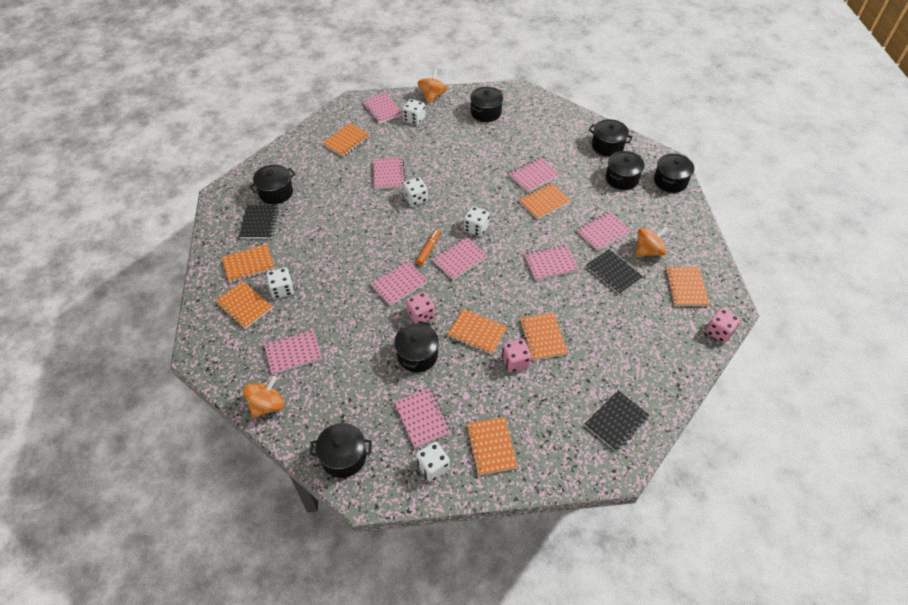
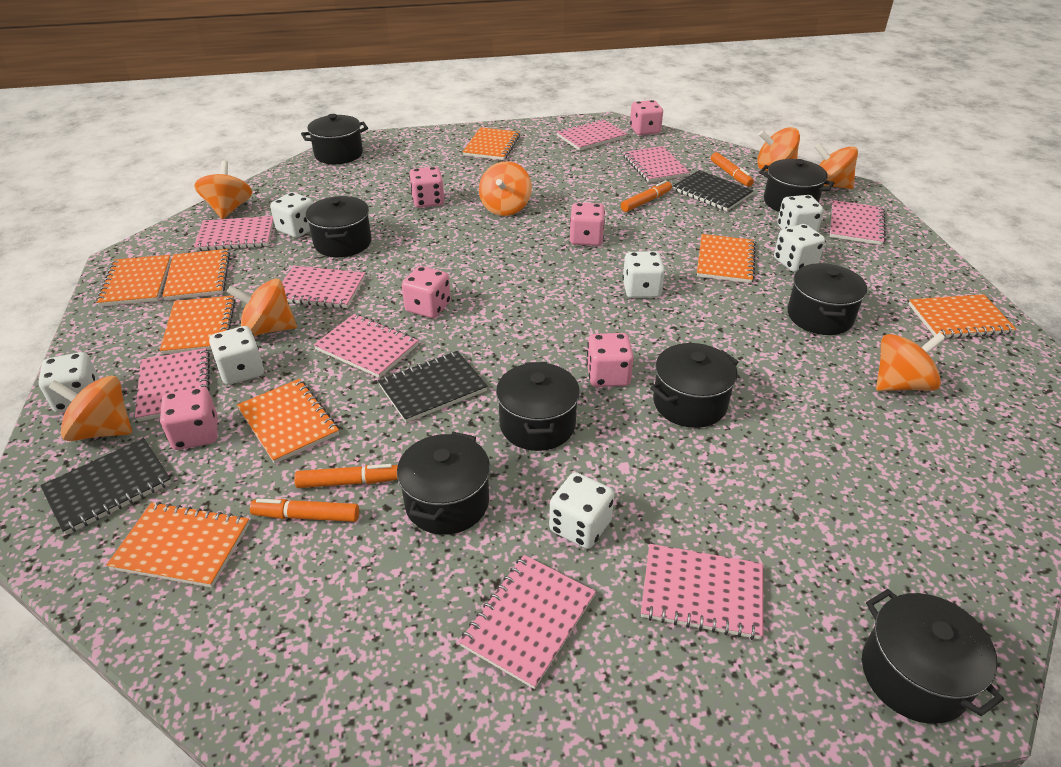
black pot: 7 -> 8
orange marker: 1 -> 4
orange spinning top: 3 -> 7
pink dice: 3 -> 6
white dice: 5 -> 7

